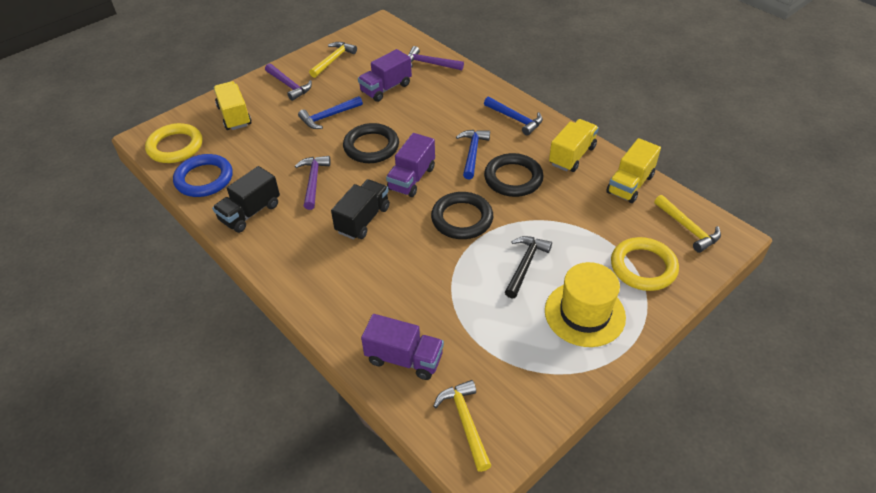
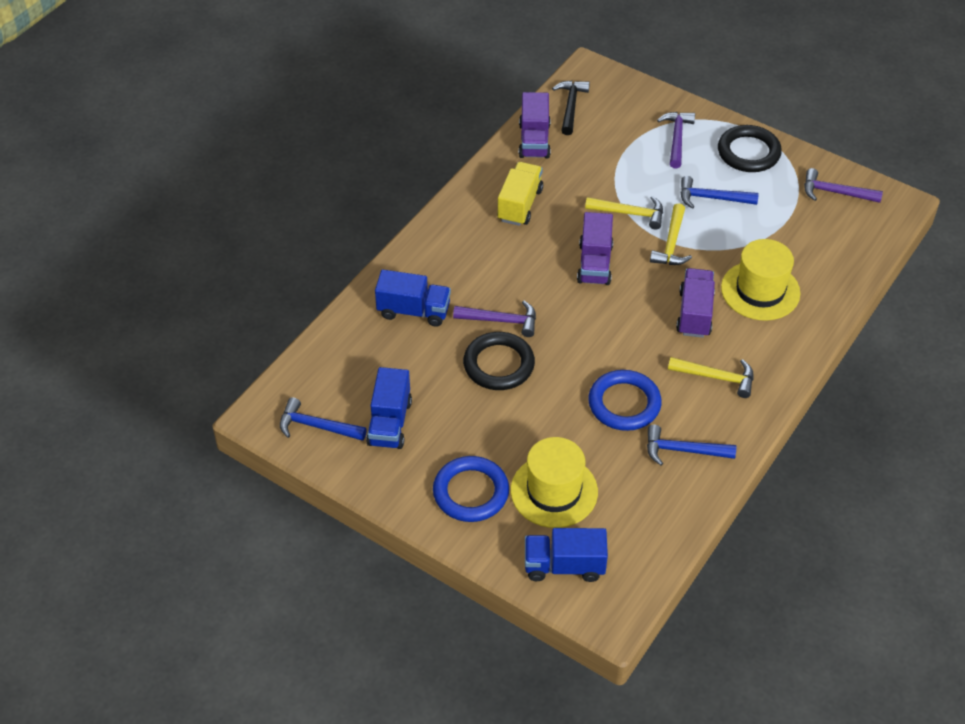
black ring: 3 -> 2
black truck: 2 -> 0
blue ring: 1 -> 2
blue truck: 0 -> 3
yellow hat: 1 -> 2
yellow ring: 2 -> 0
yellow truck: 3 -> 1

